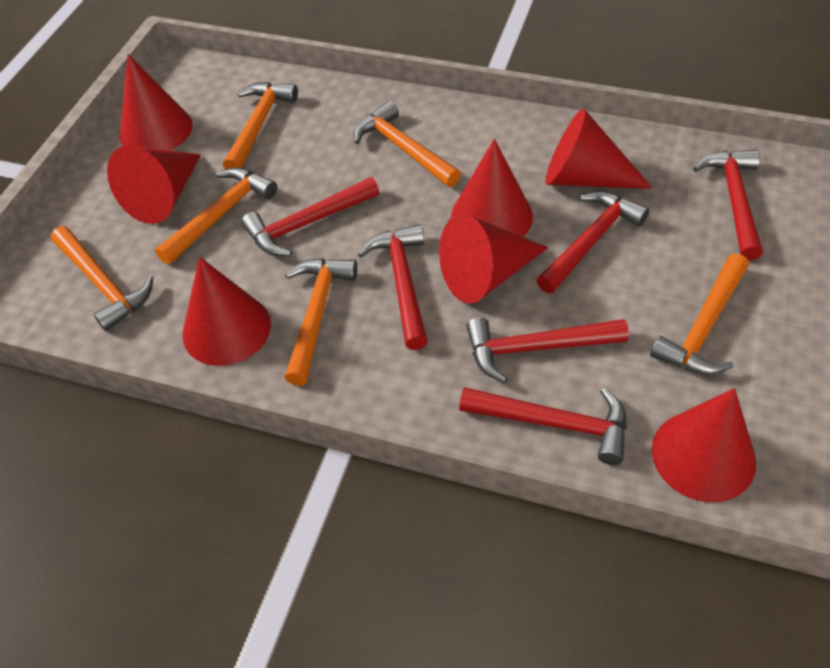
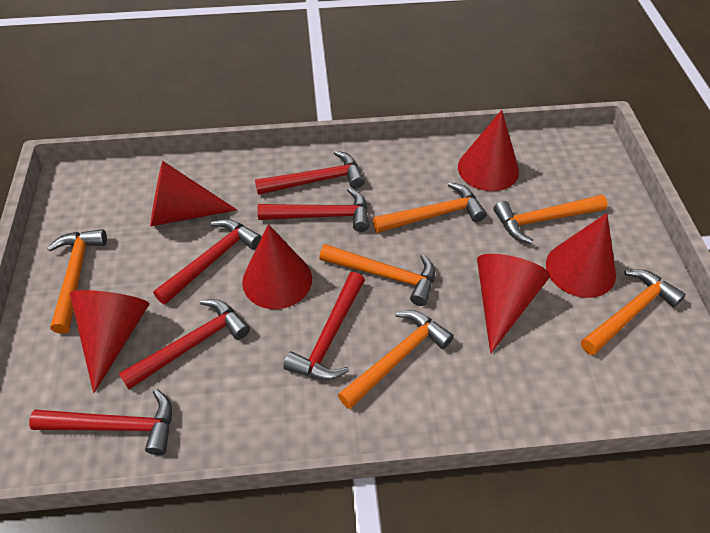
red cone: 7 -> 6

